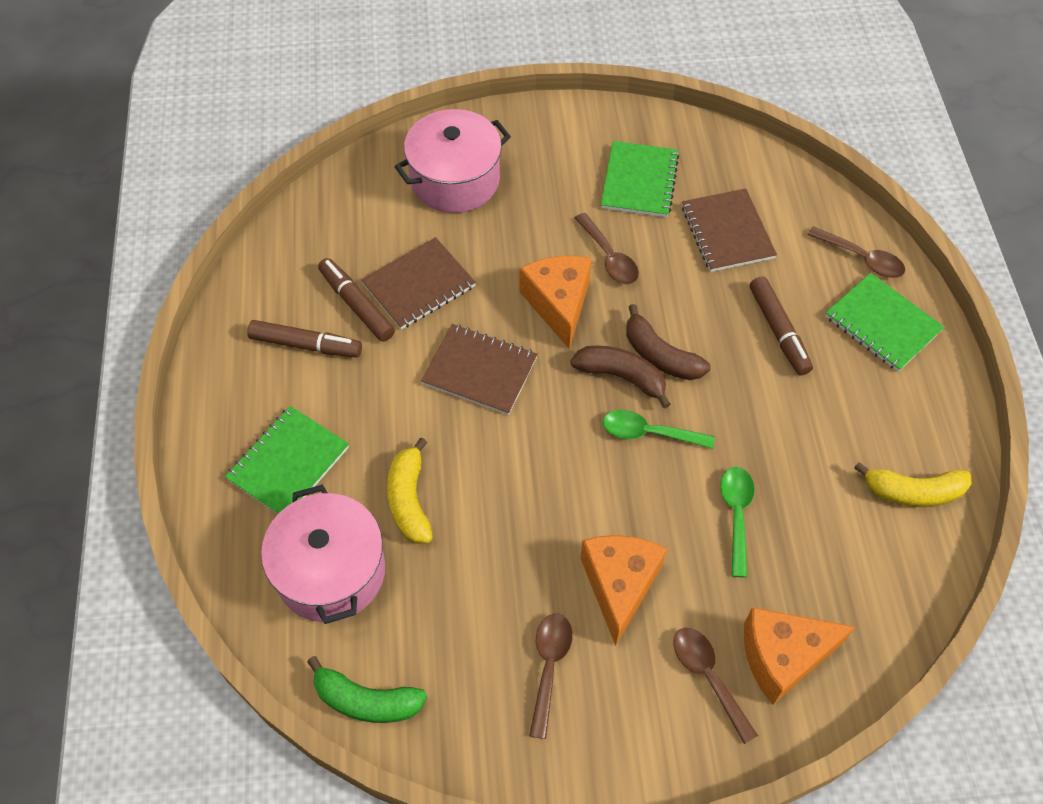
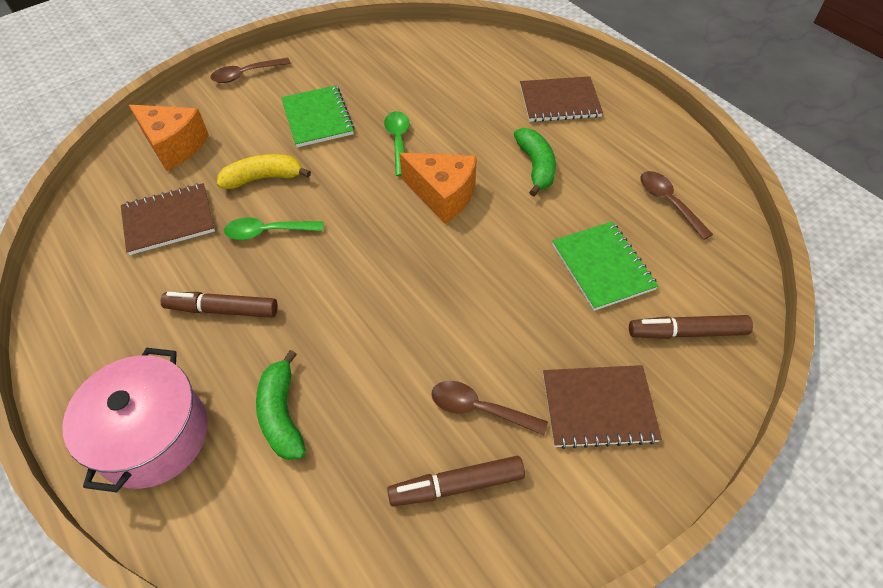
brown banana: 2 -> 0
brown spoon: 4 -> 3
green banana: 1 -> 2
green notebook: 3 -> 2
orange cheese: 3 -> 2
pink pot: 2 -> 1
yellow banana: 2 -> 1

